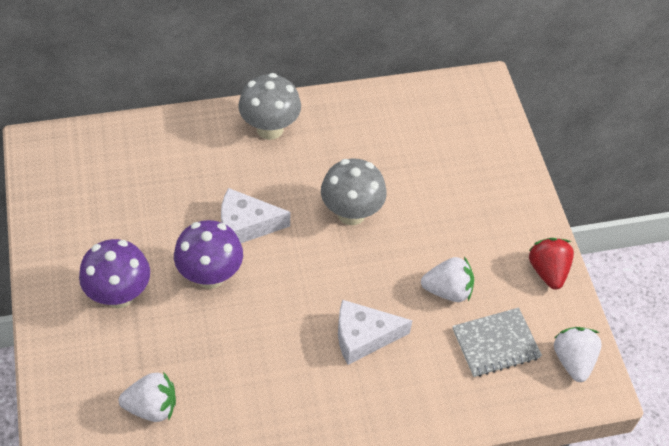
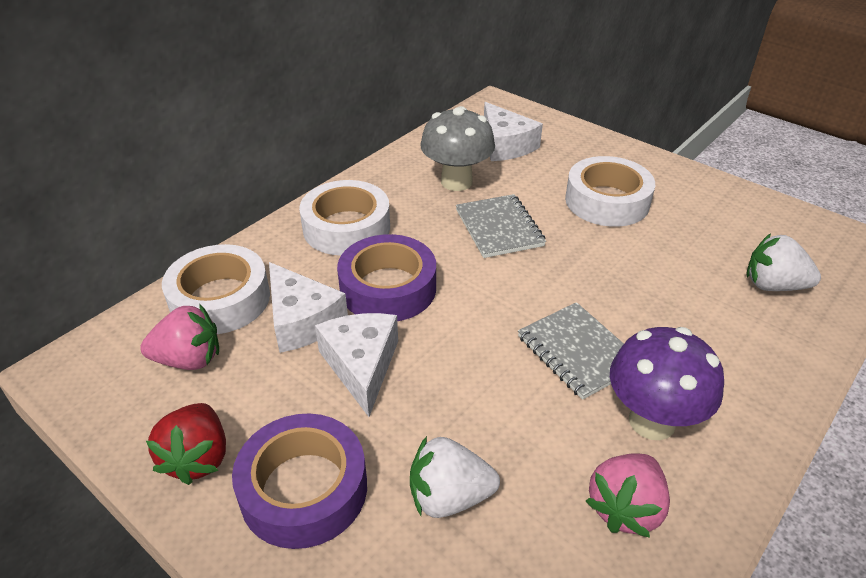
grey mushroom: 2 -> 1
grey notebook: 1 -> 2
pink strawberry: 0 -> 2
purple mushroom: 2 -> 1
purple tape: 0 -> 2
white cheese: 2 -> 3
white strawberry: 3 -> 2
white tape: 0 -> 3

